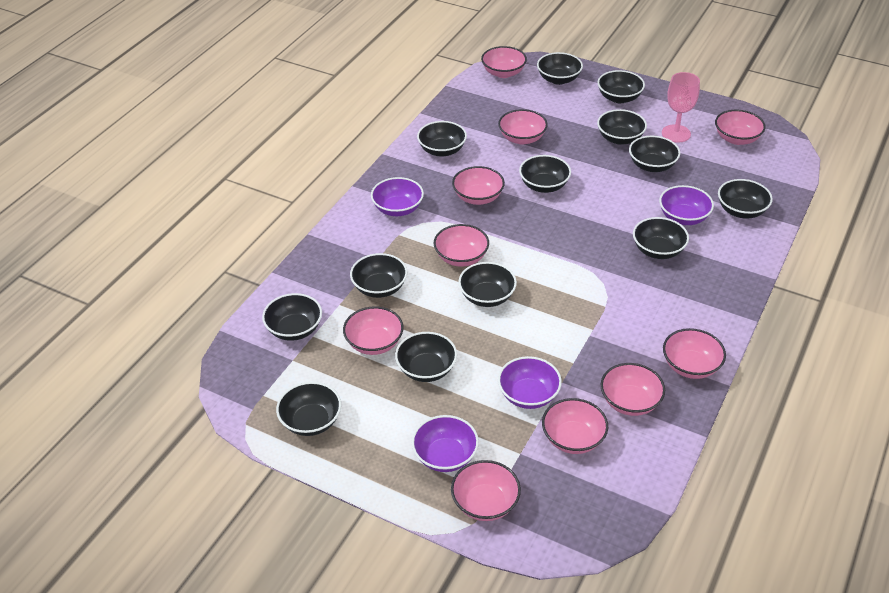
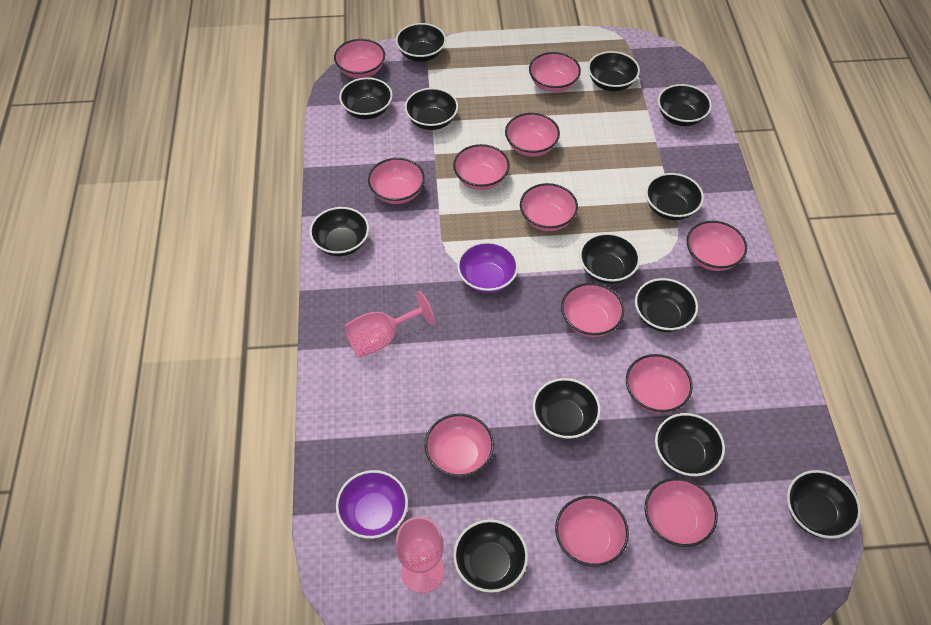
pink bowl: 10 -> 12
pink goblet: 1 -> 2
purple bowl: 4 -> 2

